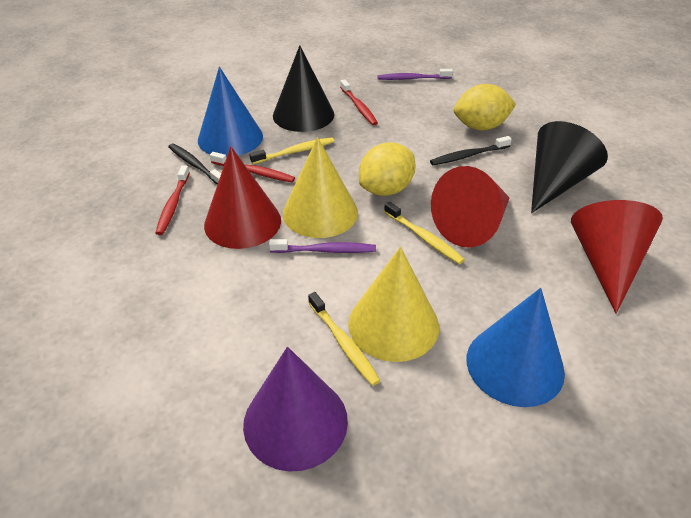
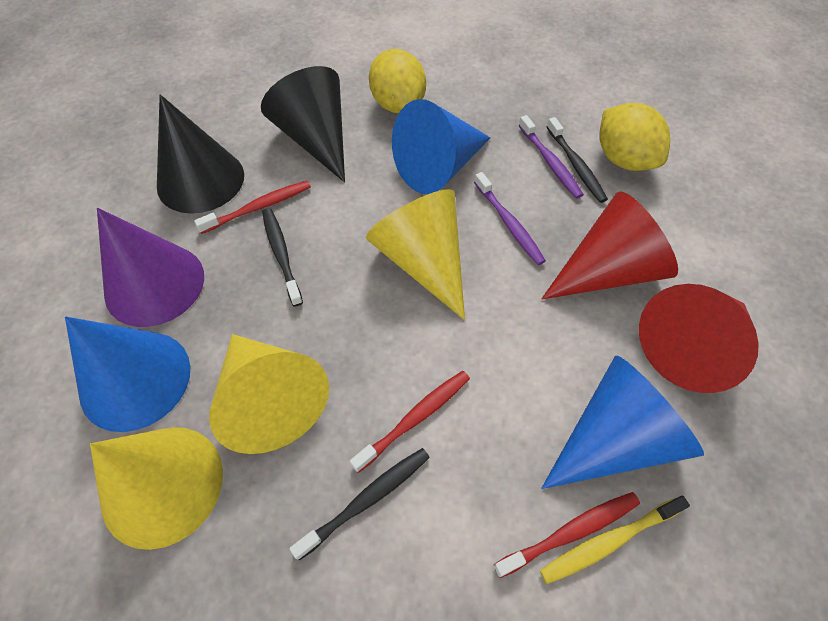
black toothbrush: 2 -> 3
blue cone: 2 -> 3
red cone: 3 -> 2
yellow cone: 2 -> 3
yellow toothbrush: 3 -> 1

